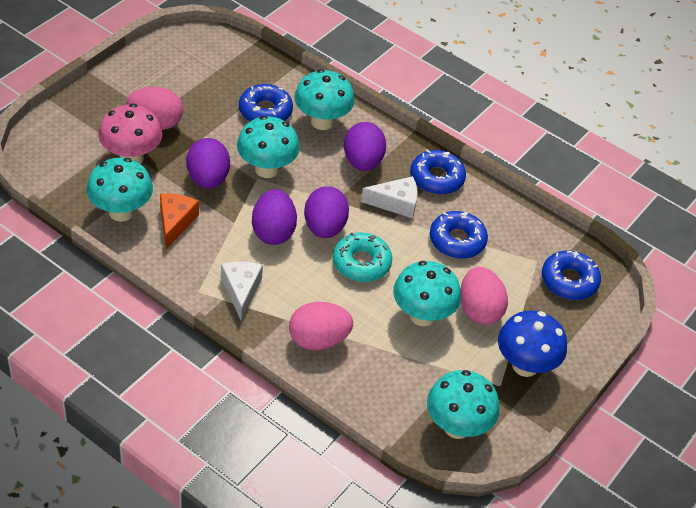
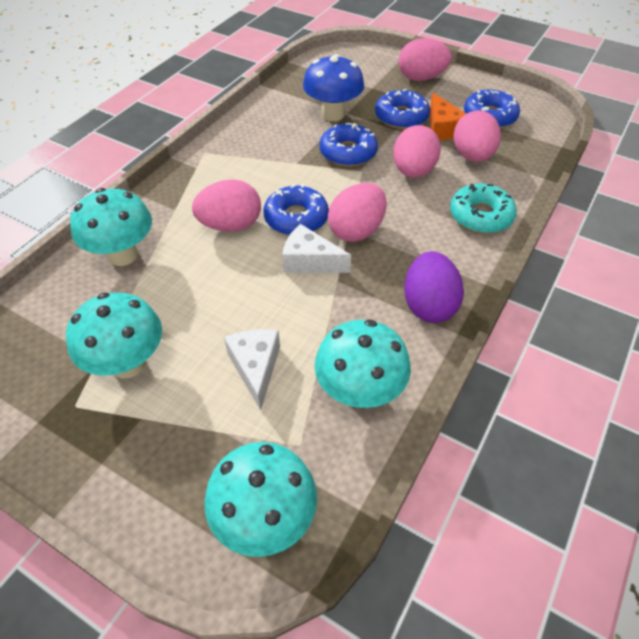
pink egg: 3 -> 5
pink mushroom: 1 -> 0
purple egg: 4 -> 1
turquoise mushroom: 5 -> 4

